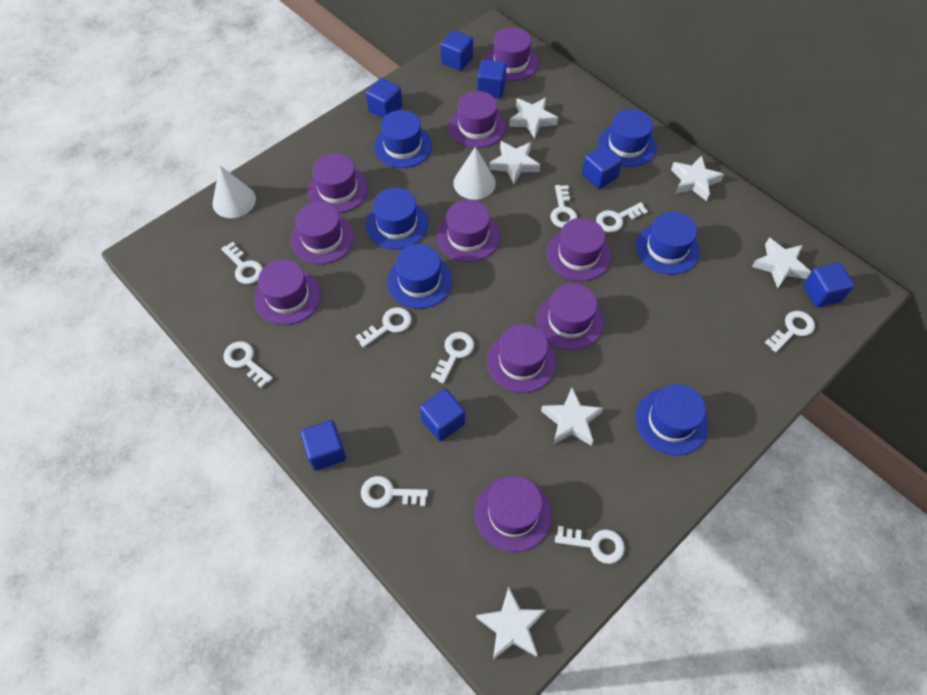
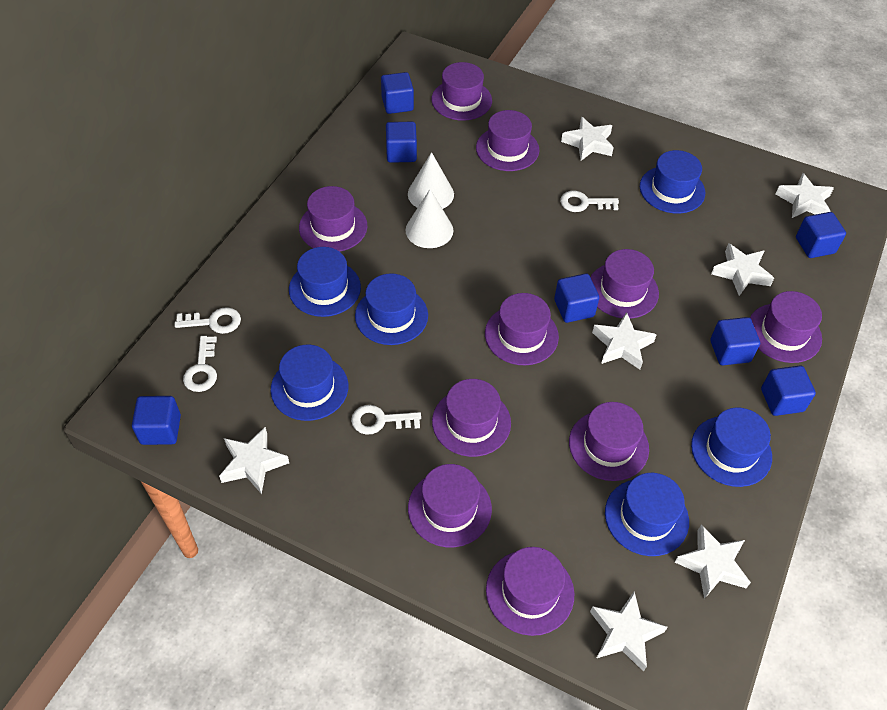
white key: 9 -> 4
white star: 6 -> 7

